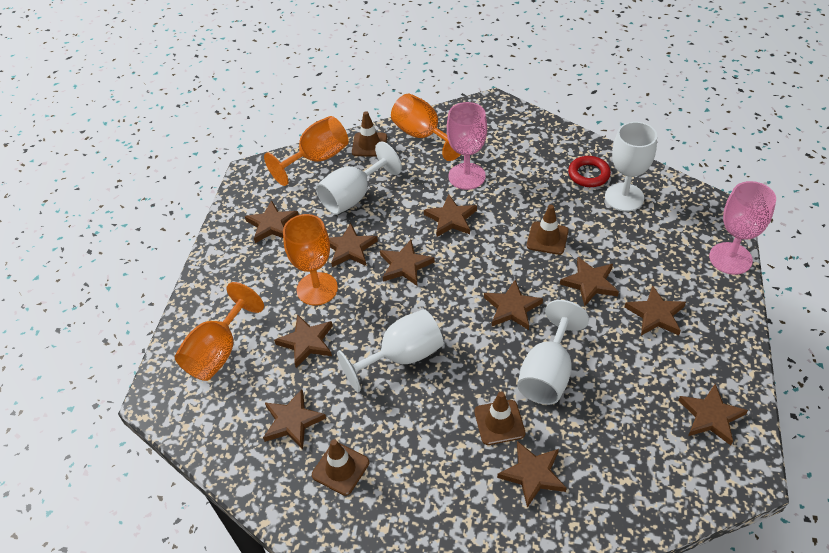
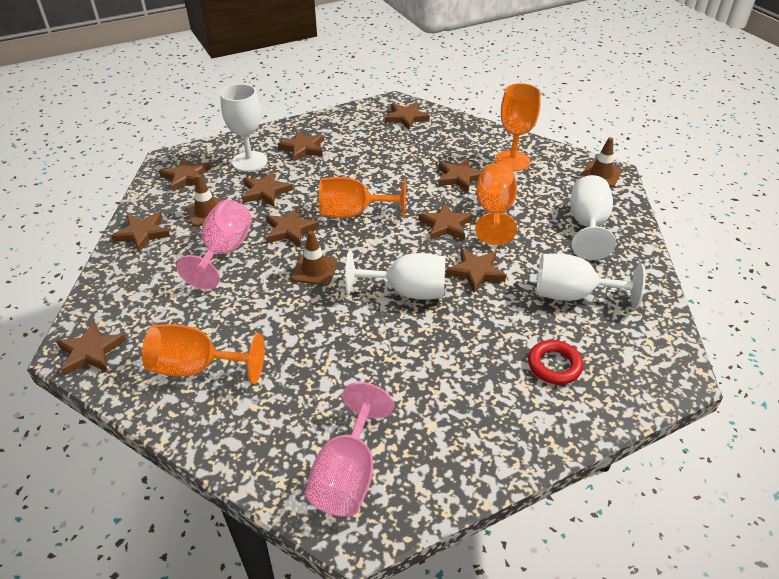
brown star: 11 -> 10
brown traffic cone: 4 -> 3

